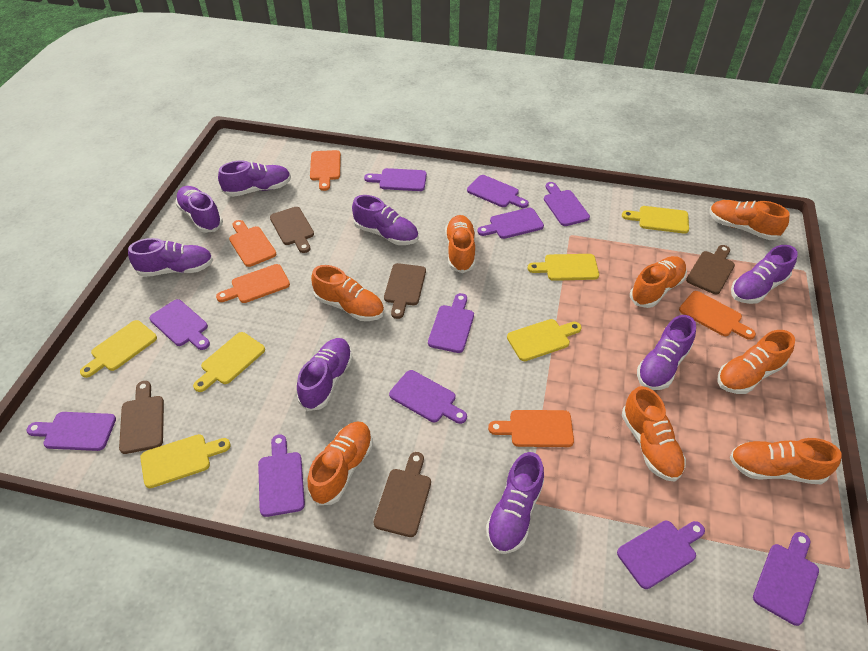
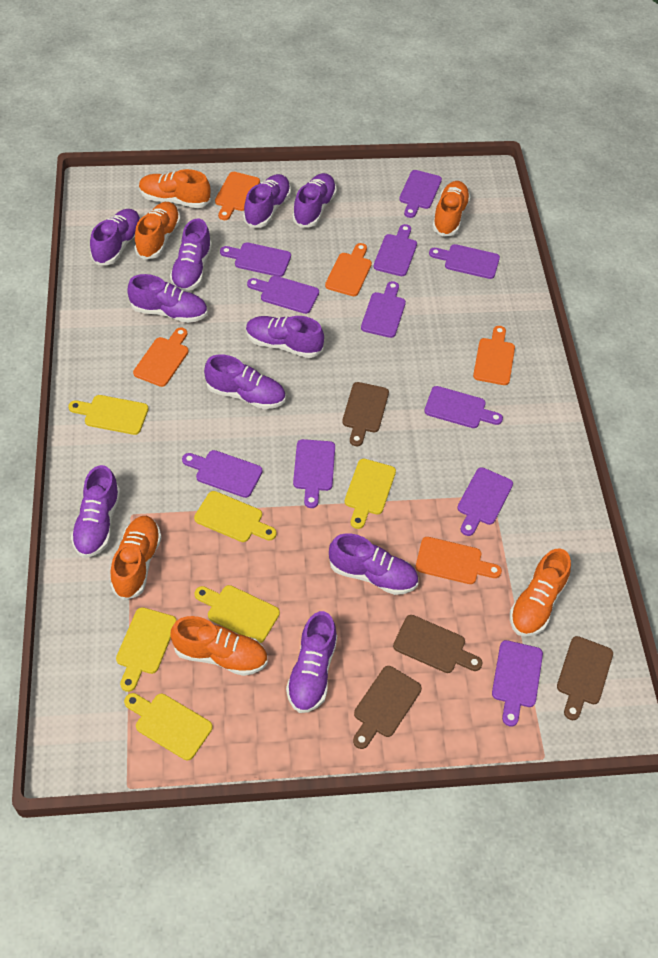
brown cutting board: 5 -> 4
orange shoe: 8 -> 6
purple shoe: 8 -> 10

